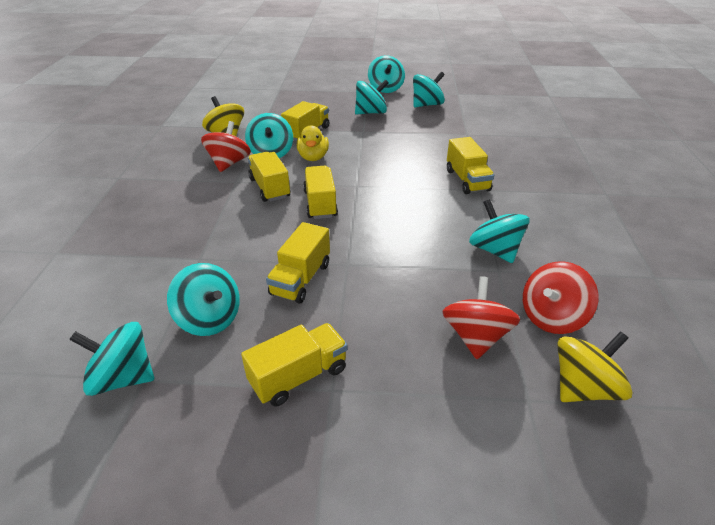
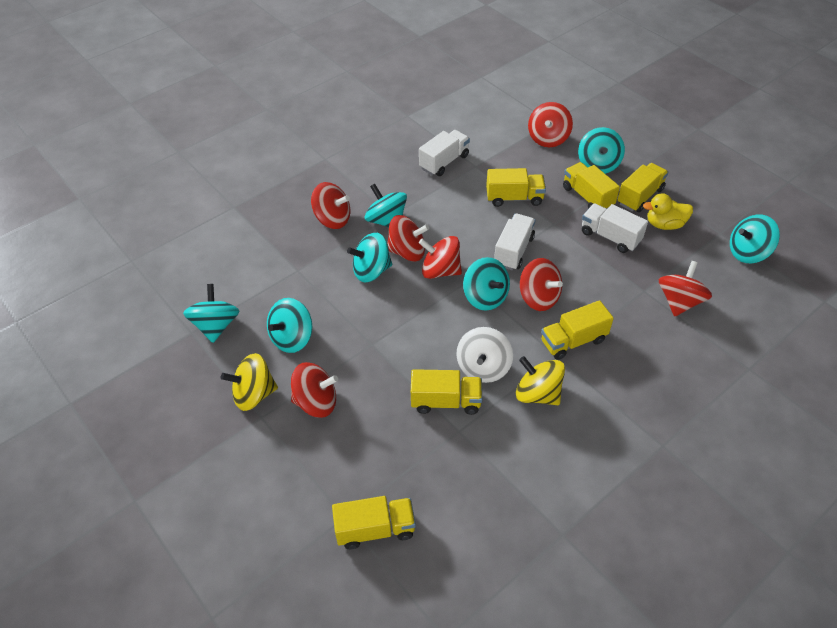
red spinning top: 3 -> 7
white spinning top: 0 -> 1
white truck: 0 -> 3

